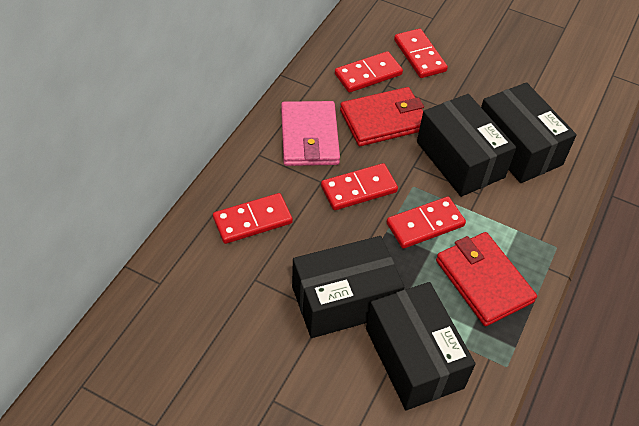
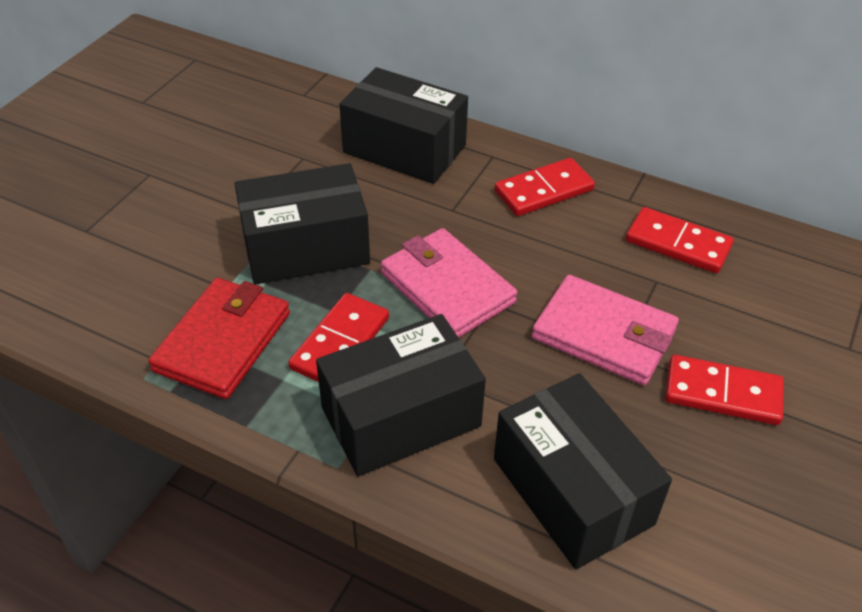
pink wallet: 1 -> 2
red domino: 5 -> 4
red wallet: 2 -> 1

